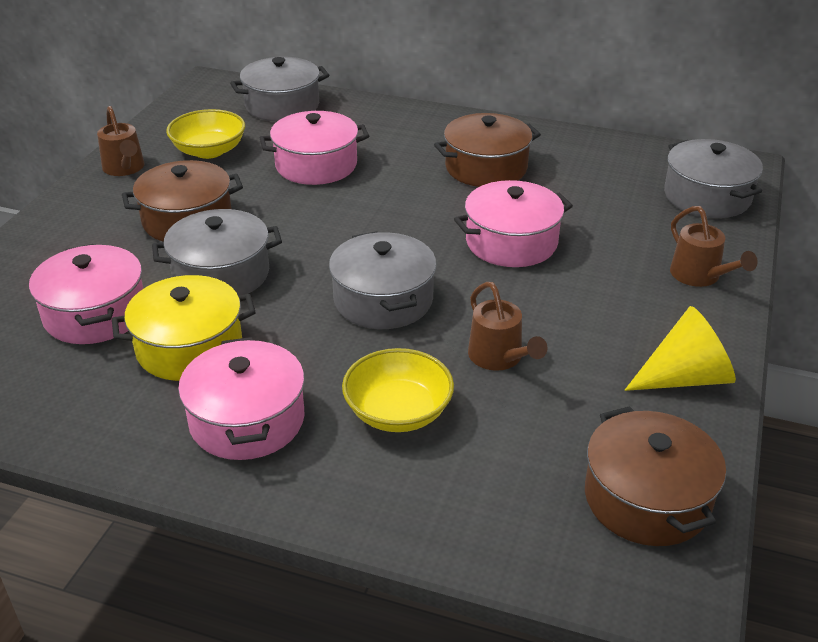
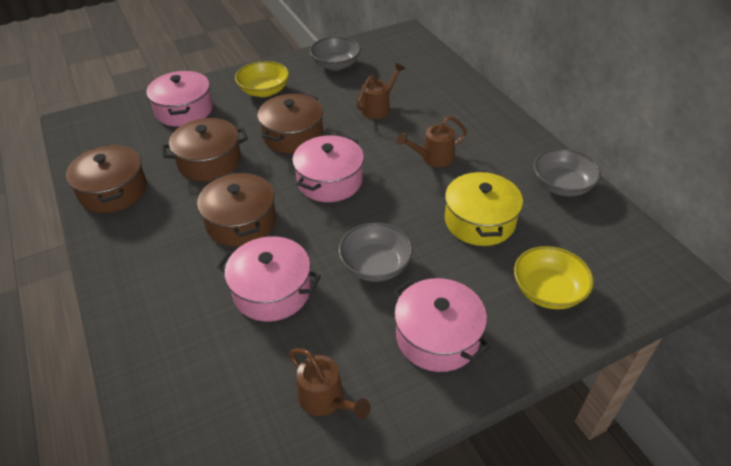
brown pot: 3 -> 4
grey bowl: 0 -> 3
grey pot: 4 -> 0
yellow cone: 1 -> 0

